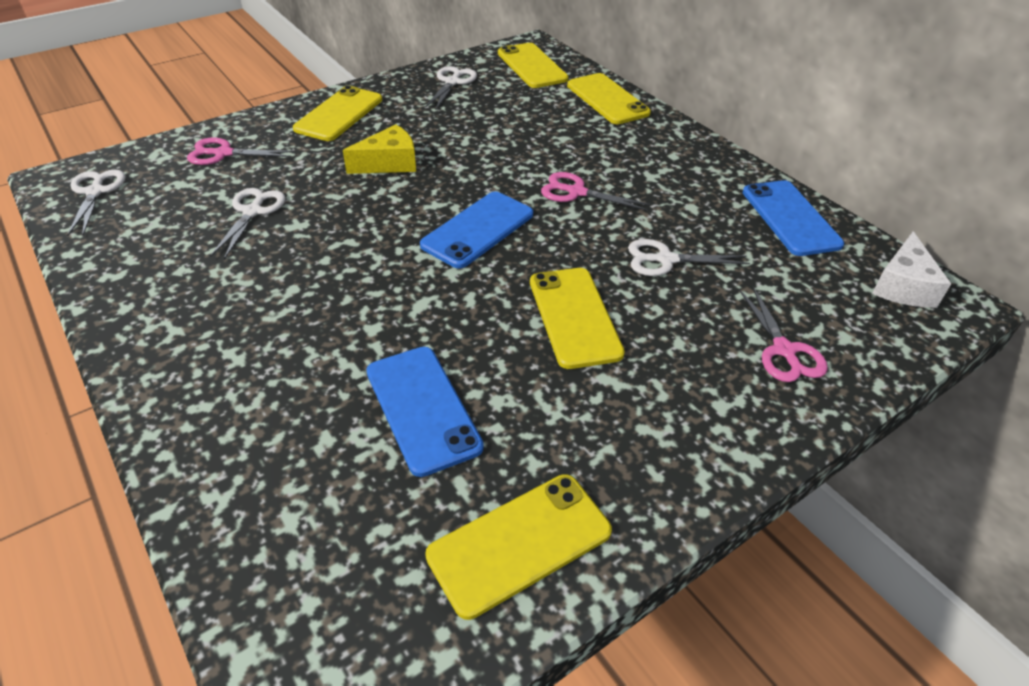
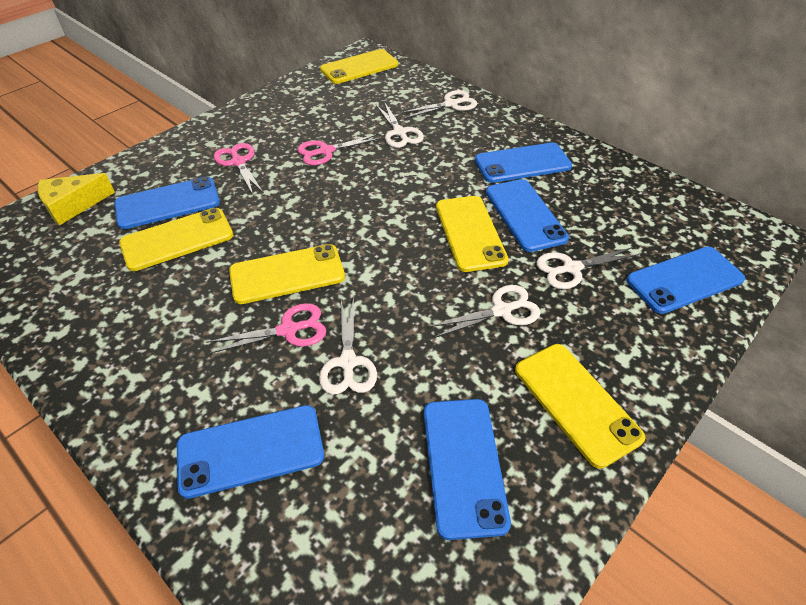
blue phone: 3 -> 6
white cheese: 1 -> 0
white scissors: 4 -> 5

